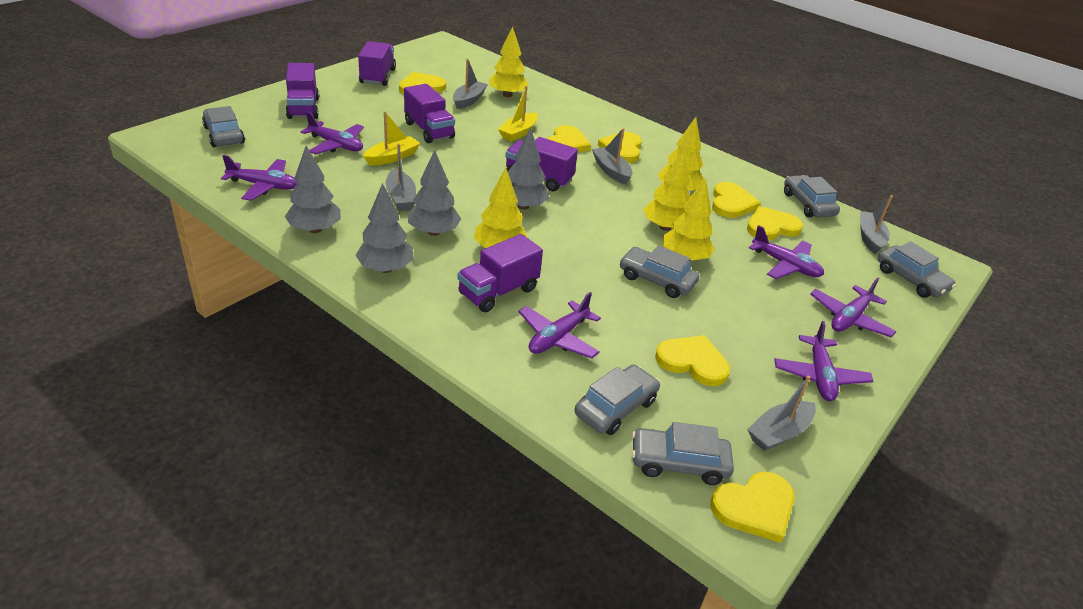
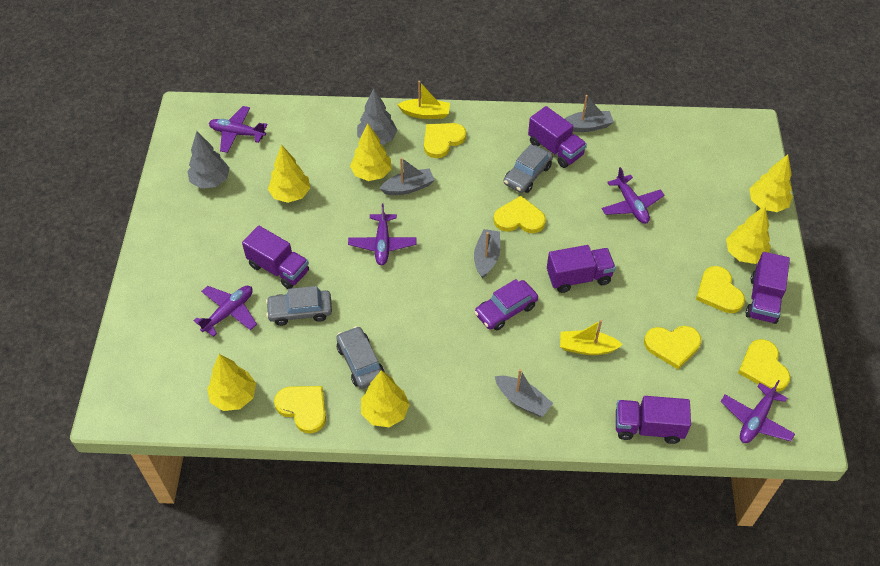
grey boat: 5 -> 4
grey car: 6 -> 3
grey tree: 4 -> 2
purple car: 0 -> 1
purple plane: 6 -> 5
yellow heart: 7 -> 6
yellow tree: 5 -> 6

